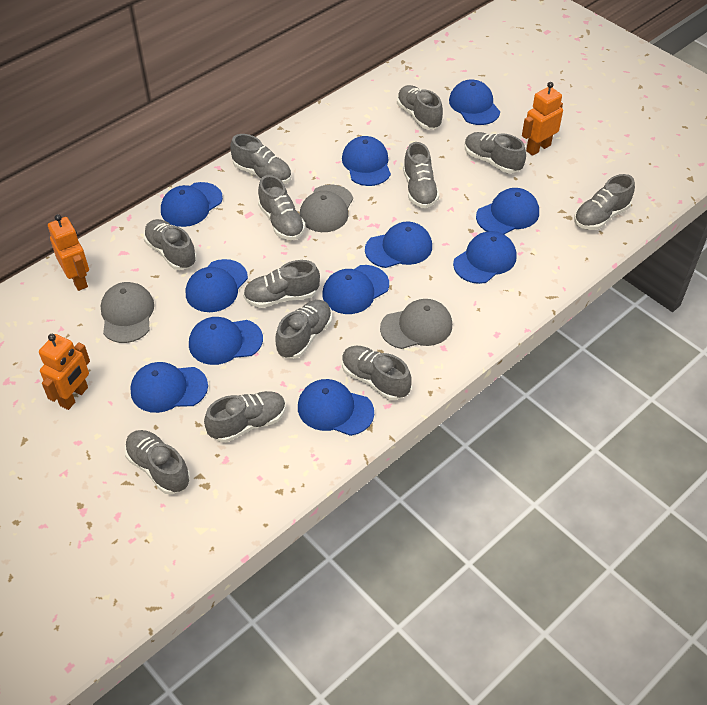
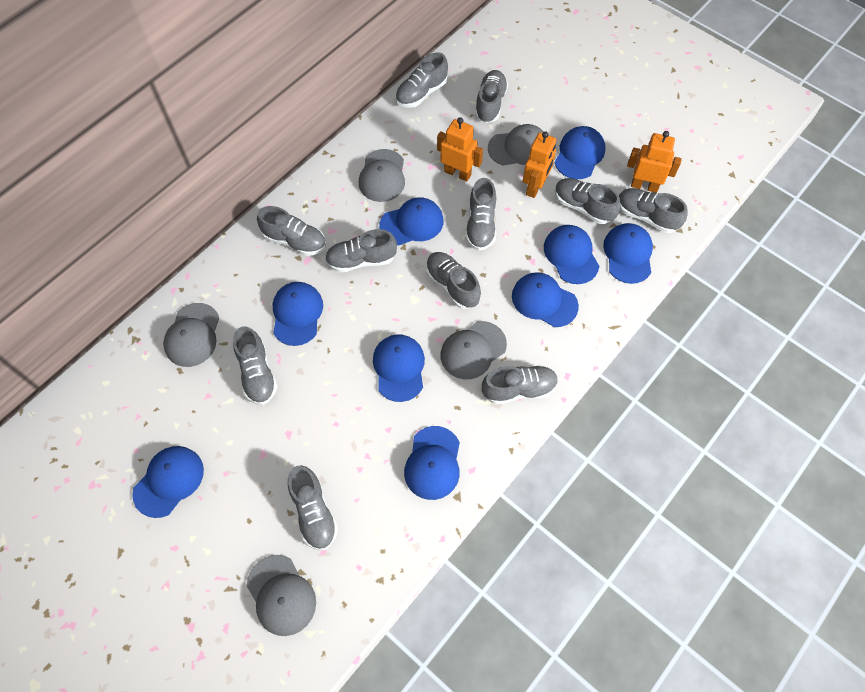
blue cap: 11 -> 9
grey cap: 3 -> 5
grey shoe: 12 -> 11

